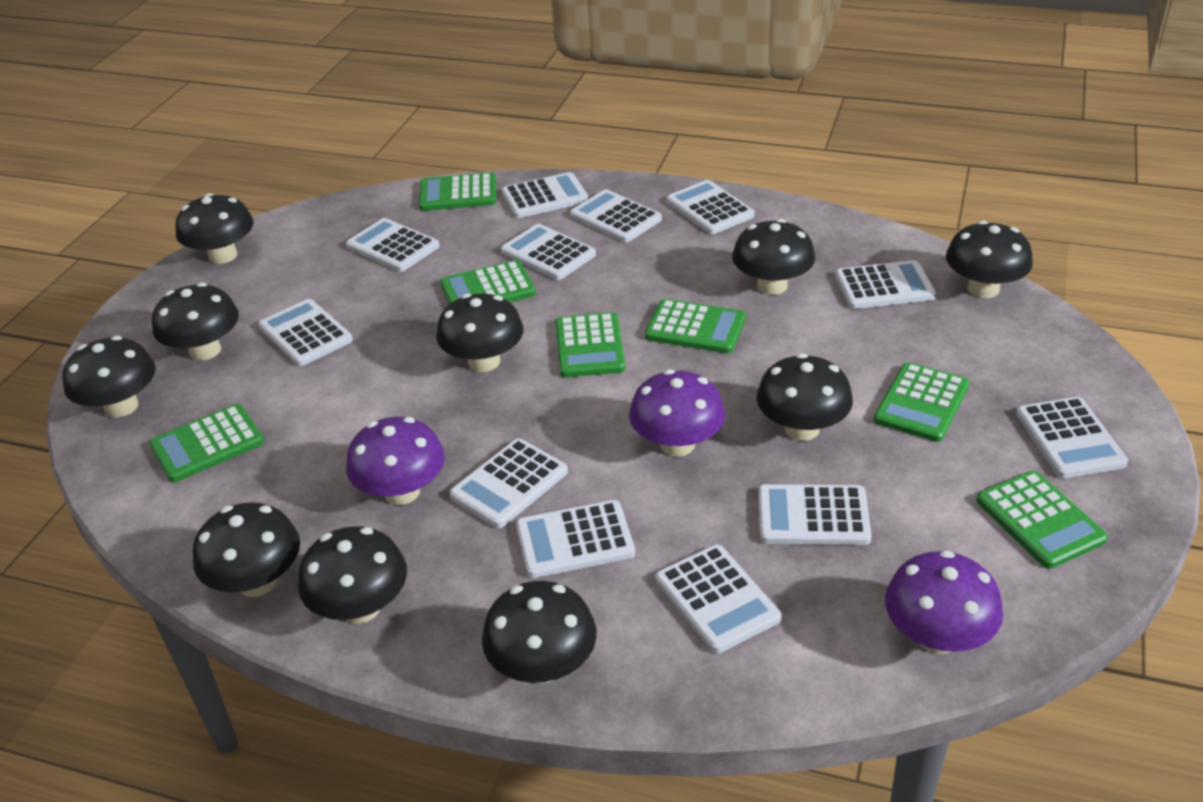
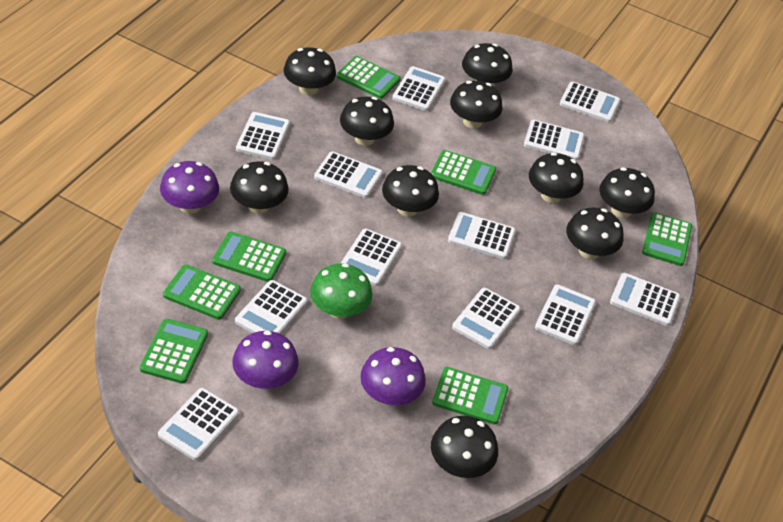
green mushroom: 0 -> 1

